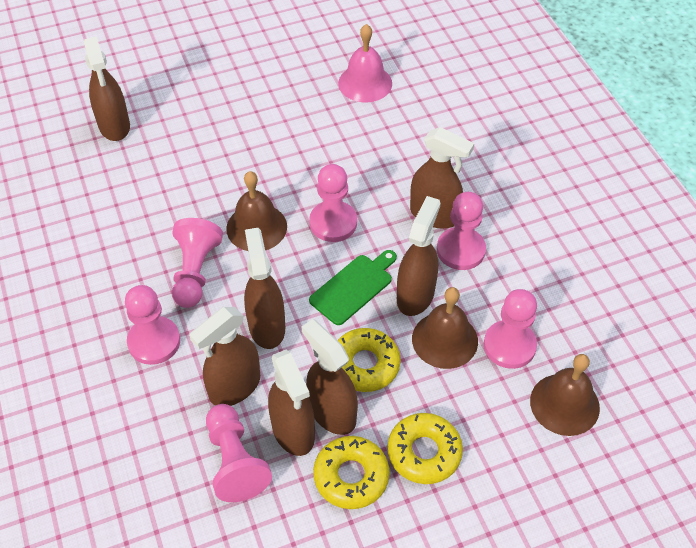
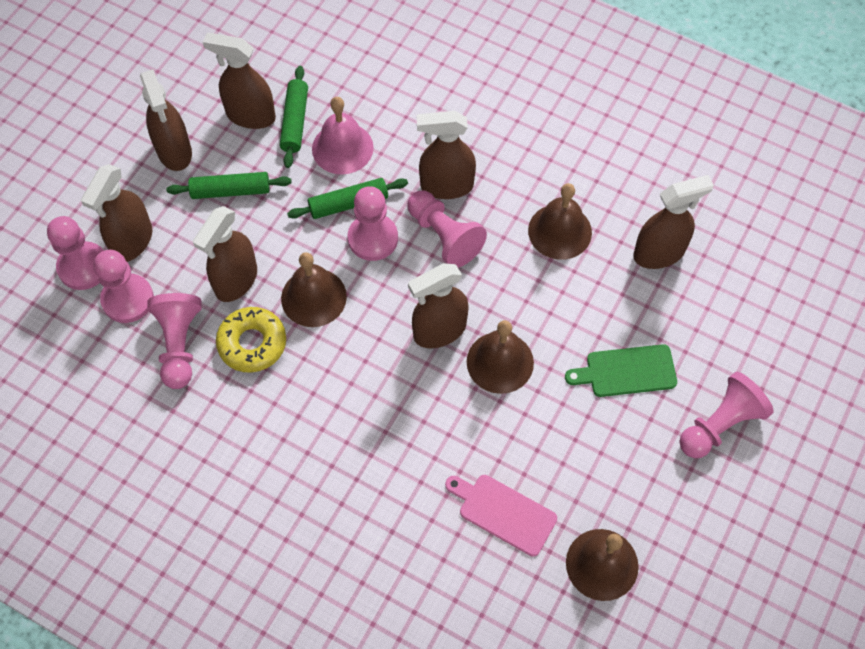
brown bell: 3 -> 4
green rolling pin: 0 -> 3
pink cutting board: 0 -> 1
yellow donut: 3 -> 1

